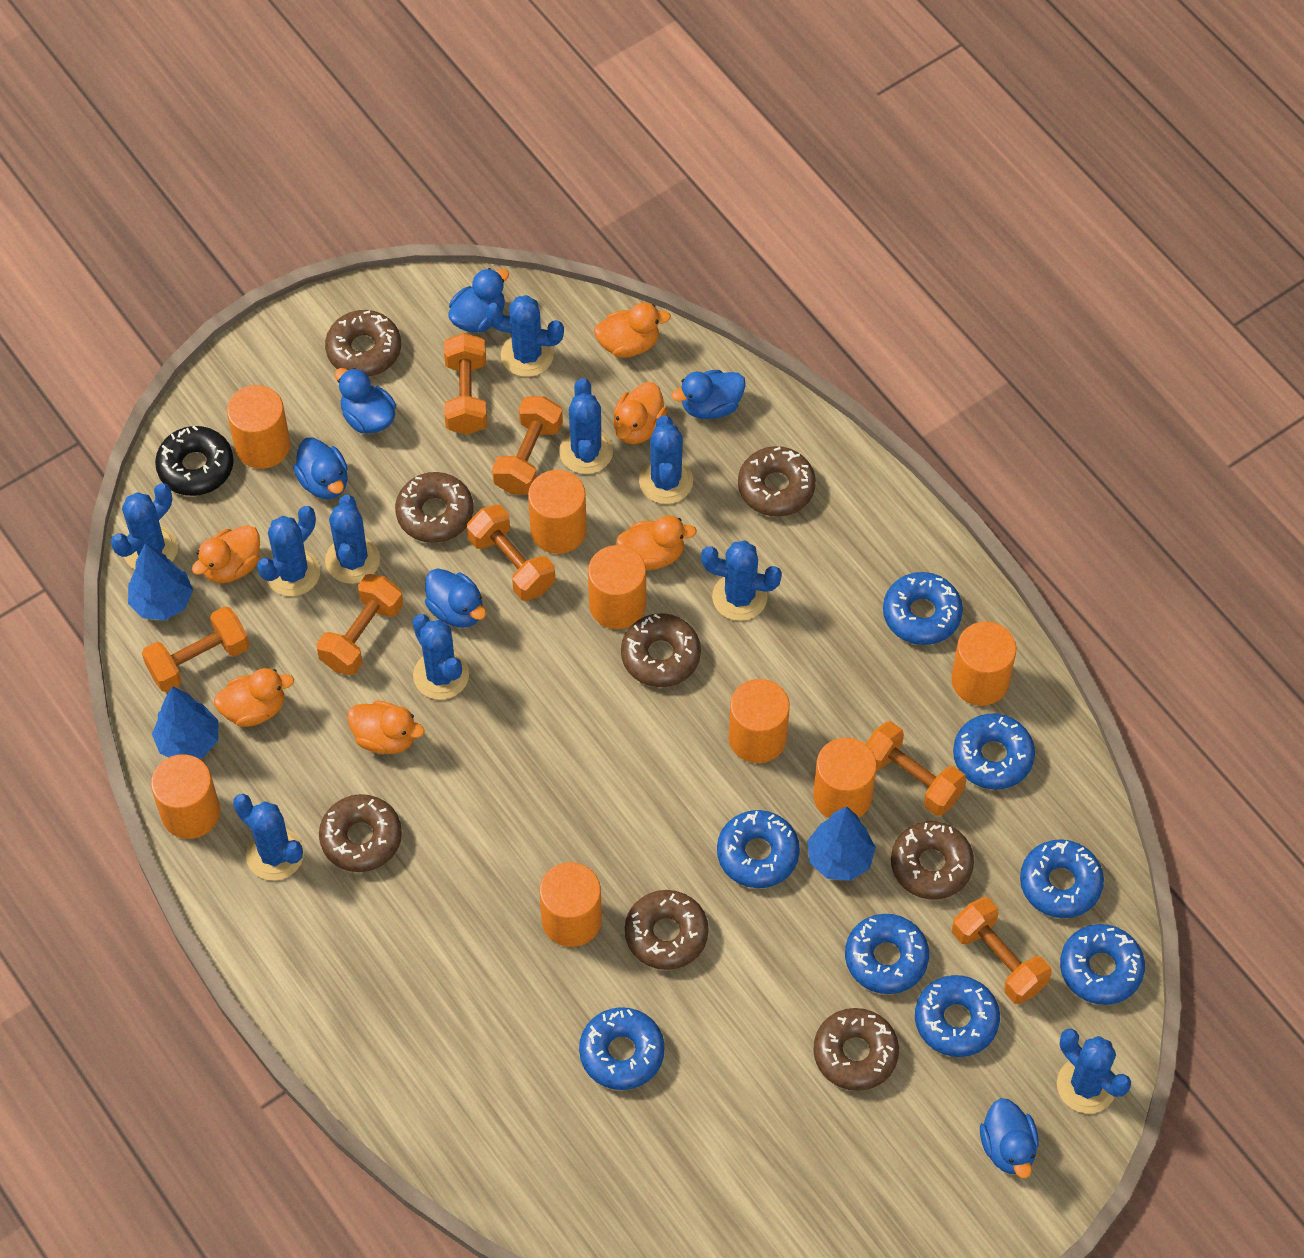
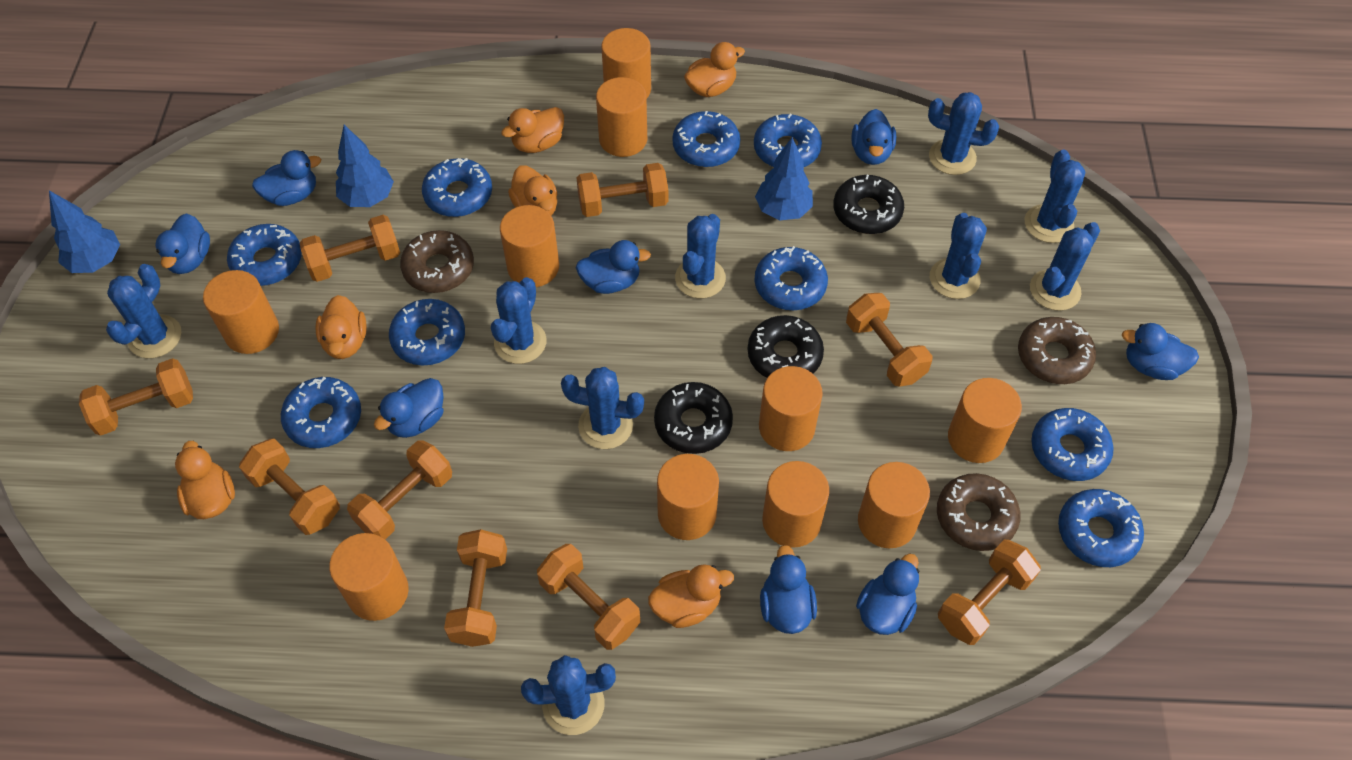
black donut: 1 -> 3
blue cactus: 10 -> 9
blue donut: 8 -> 9
blue duck: 6 -> 8
brown donut: 8 -> 3
orange cylinder: 8 -> 10
orange dumbbell: 7 -> 9

